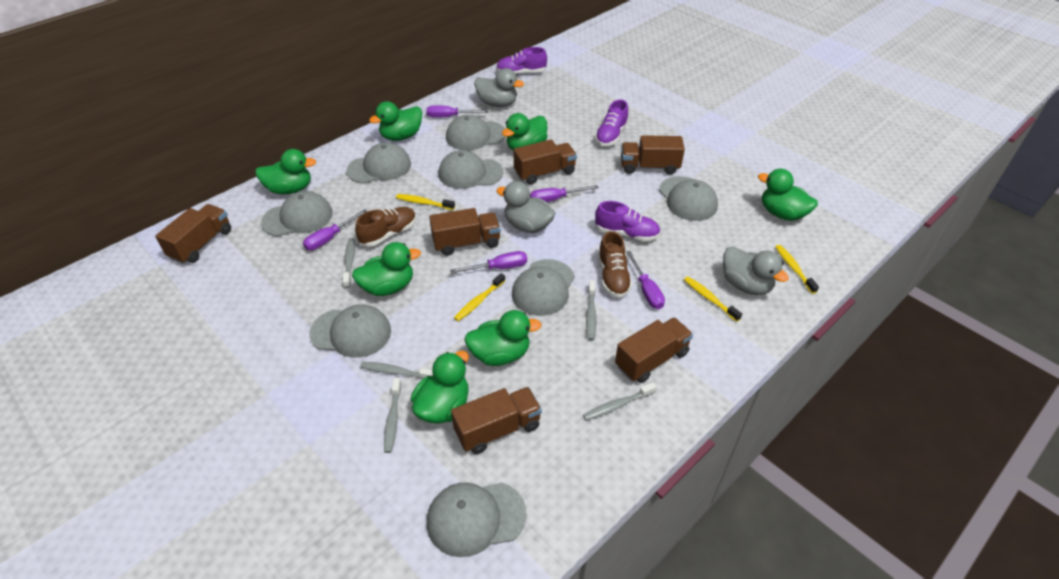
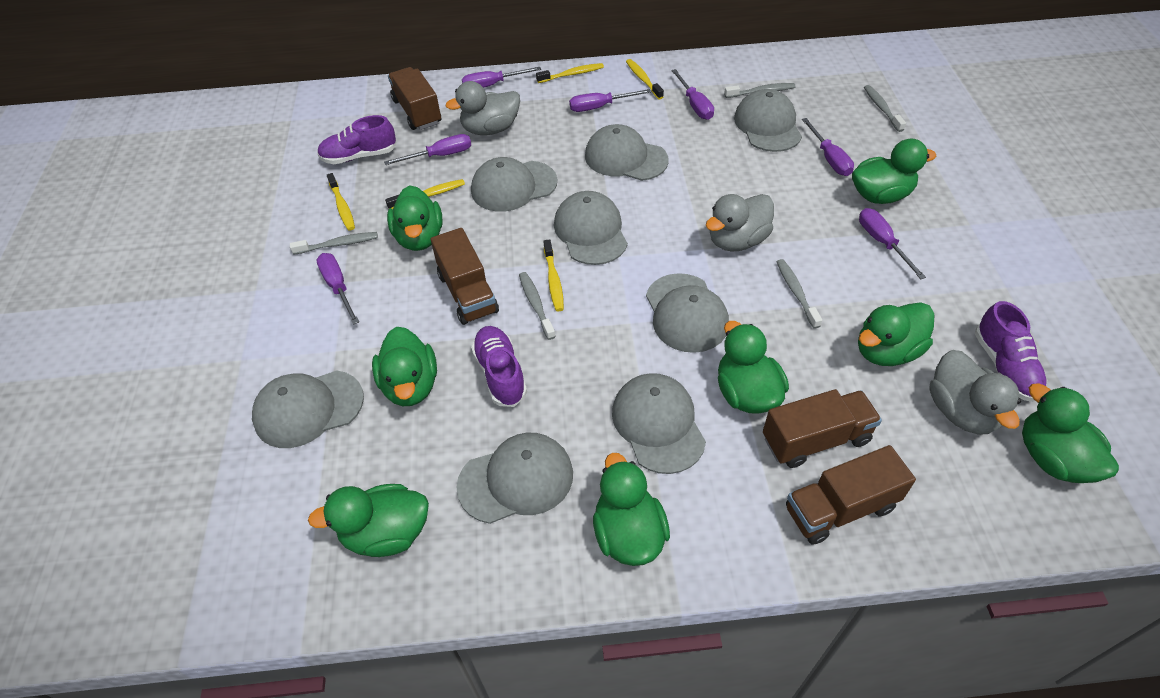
brown shoe: 2 -> 0
brown truck: 6 -> 4
green duck: 7 -> 8
purple screwdriver: 5 -> 7
yellow toothbrush: 4 -> 5

